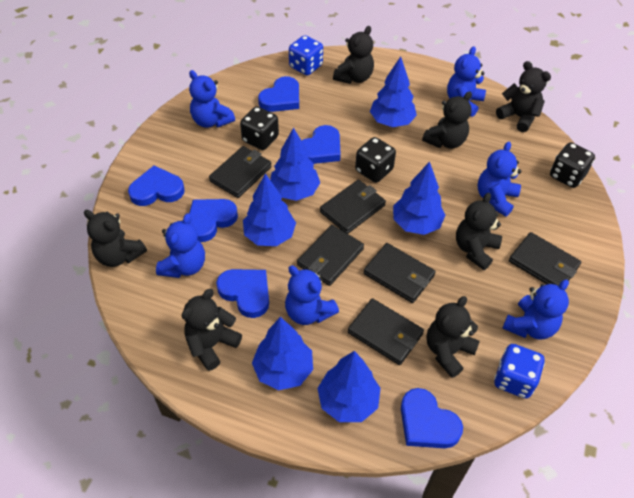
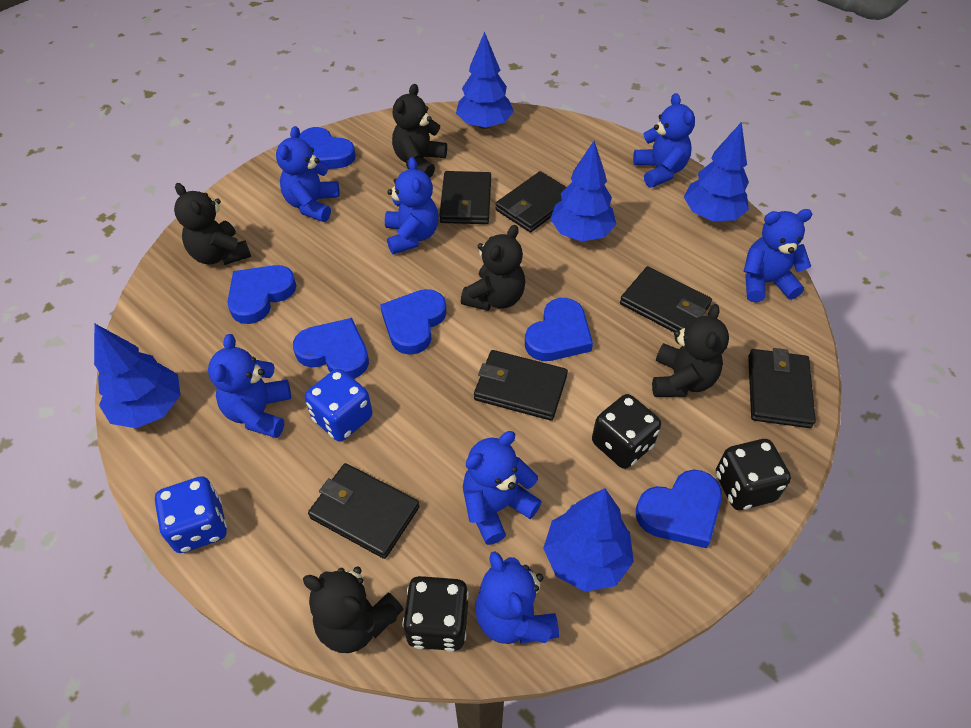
black teddy bear: 7 -> 5
blue teddy bear: 6 -> 7
blue tree: 6 -> 5

